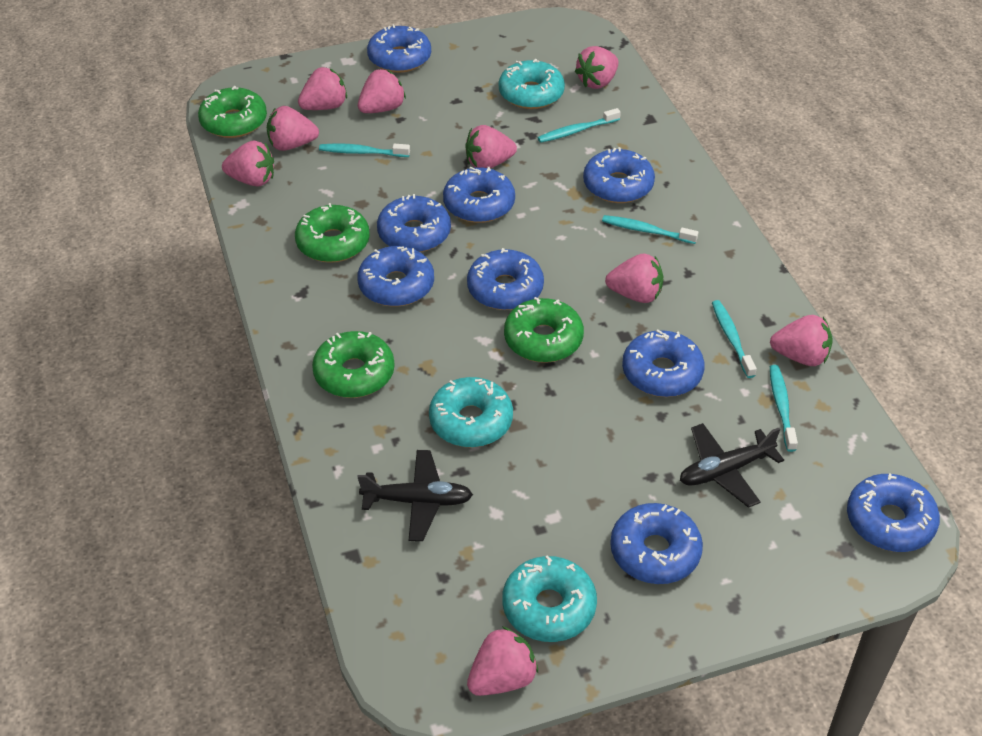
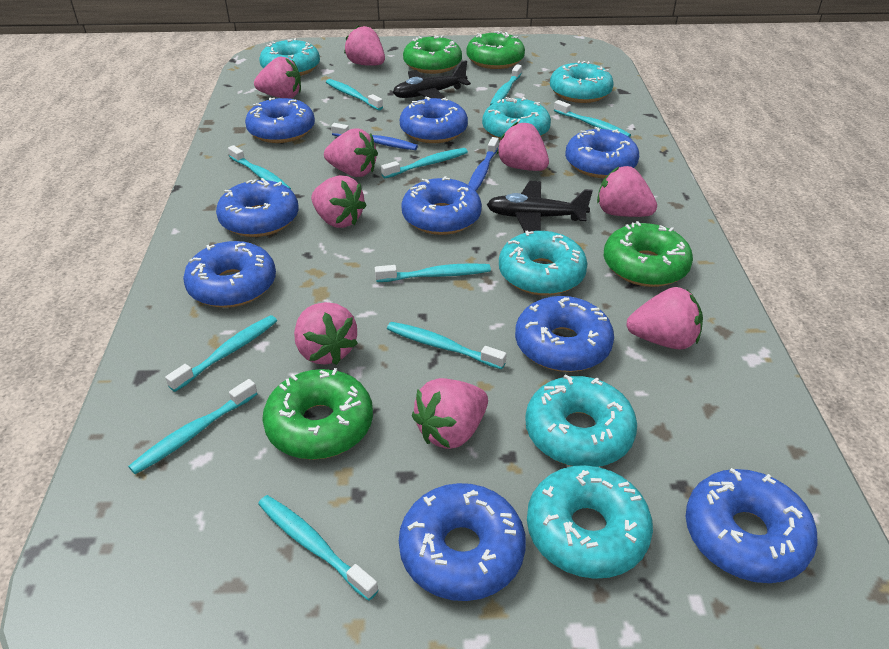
blue toothbrush: 0 -> 2
turquoise donut: 3 -> 6
turquoise toothbrush: 5 -> 10

